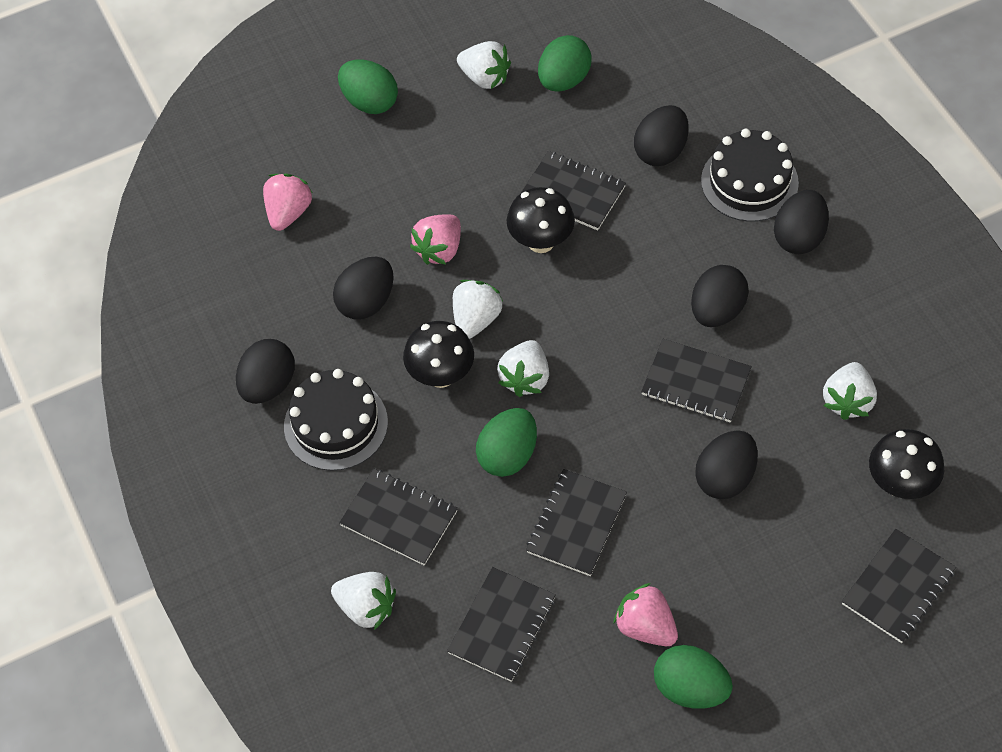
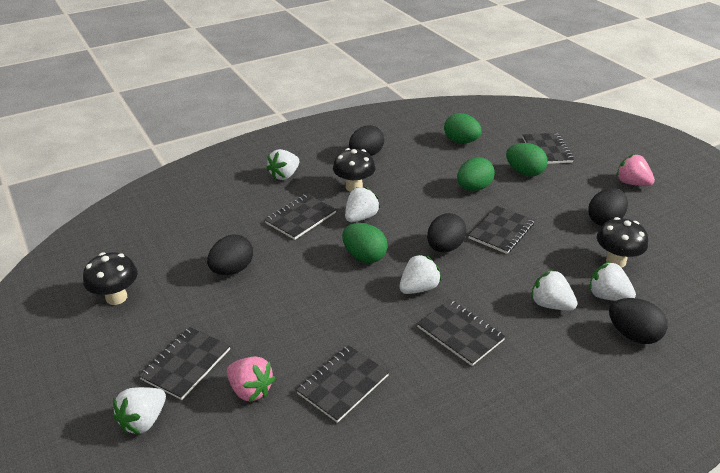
black cake: 2 -> 0
black egg: 6 -> 5
pink strawberry: 3 -> 2
white strawberry: 5 -> 6

